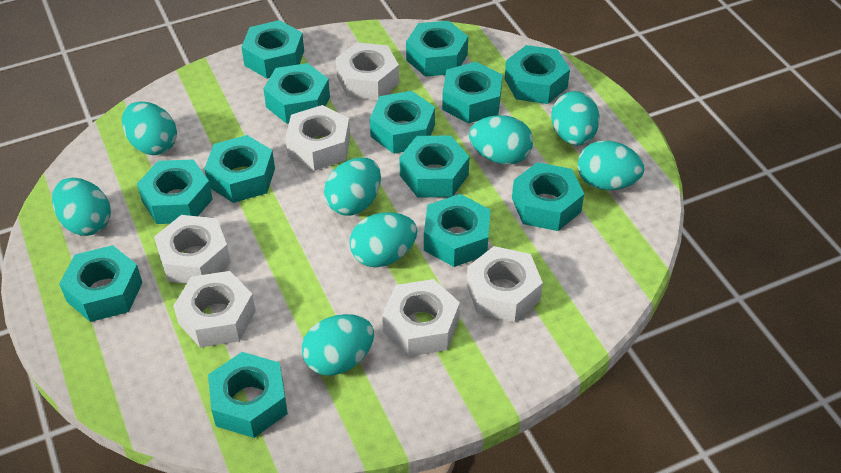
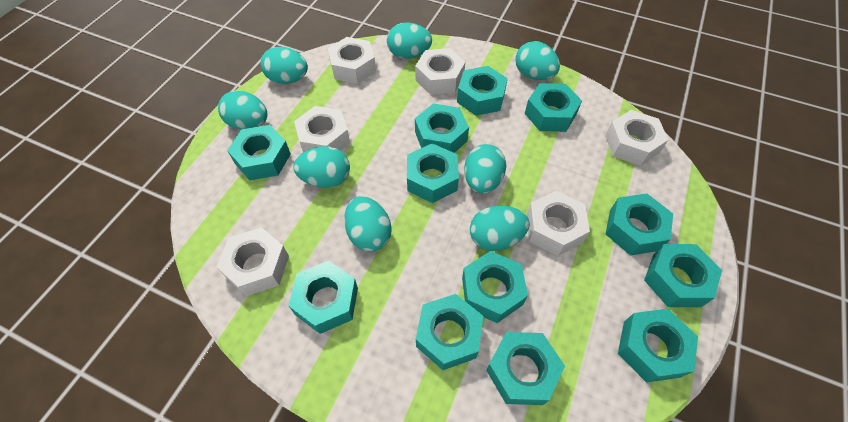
turquoise nut: 13 -> 12

